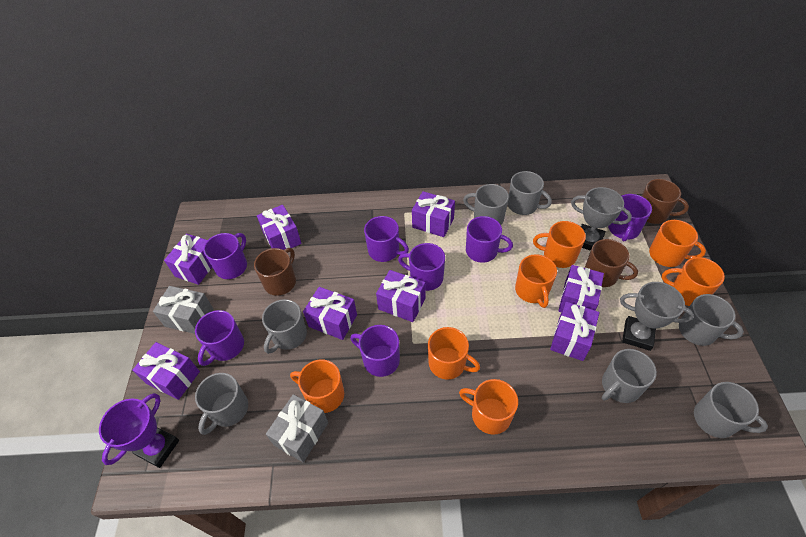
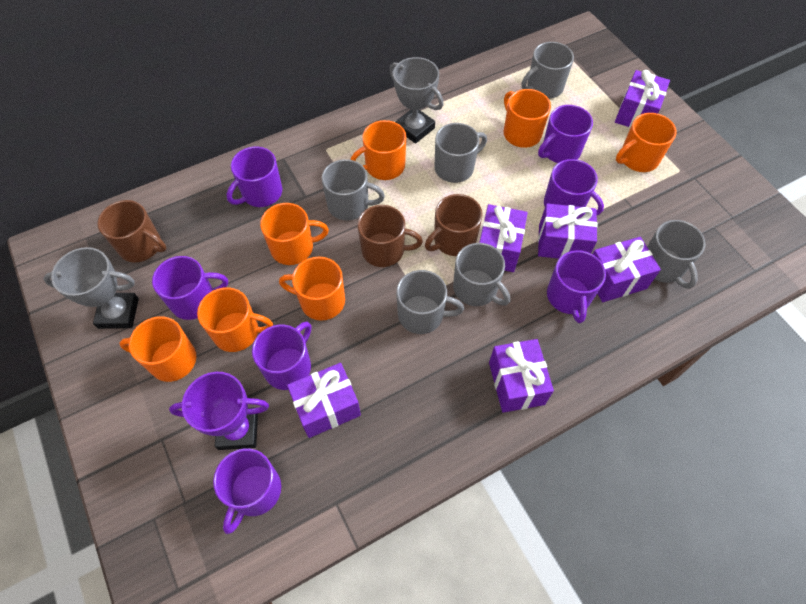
grey gift: 2 -> 0
grey mug: 7 -> 6
purple gift: 8 -> 6

